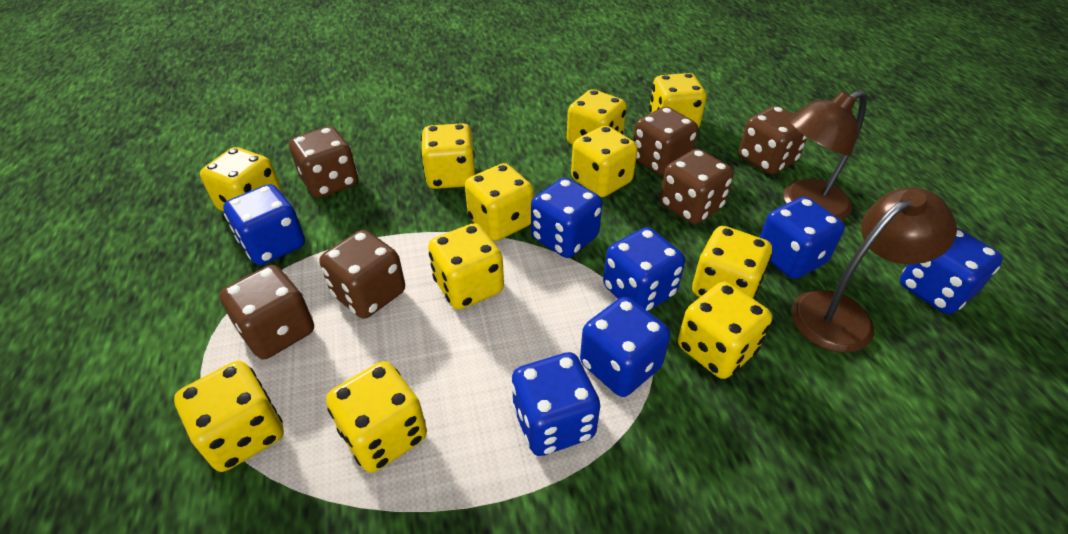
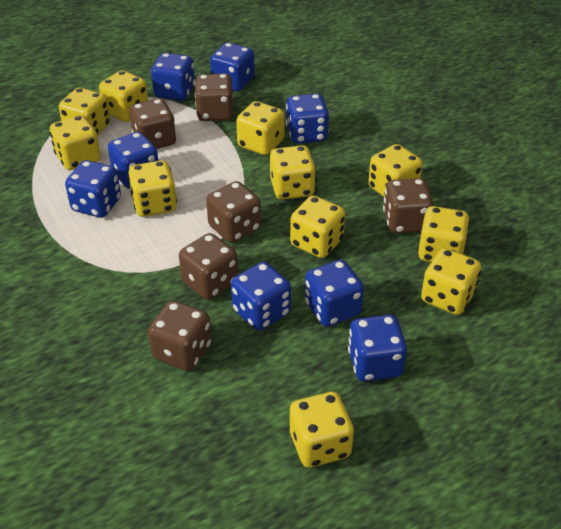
blue dice: 7 -> 8
brown lamp: 2 -> 0

